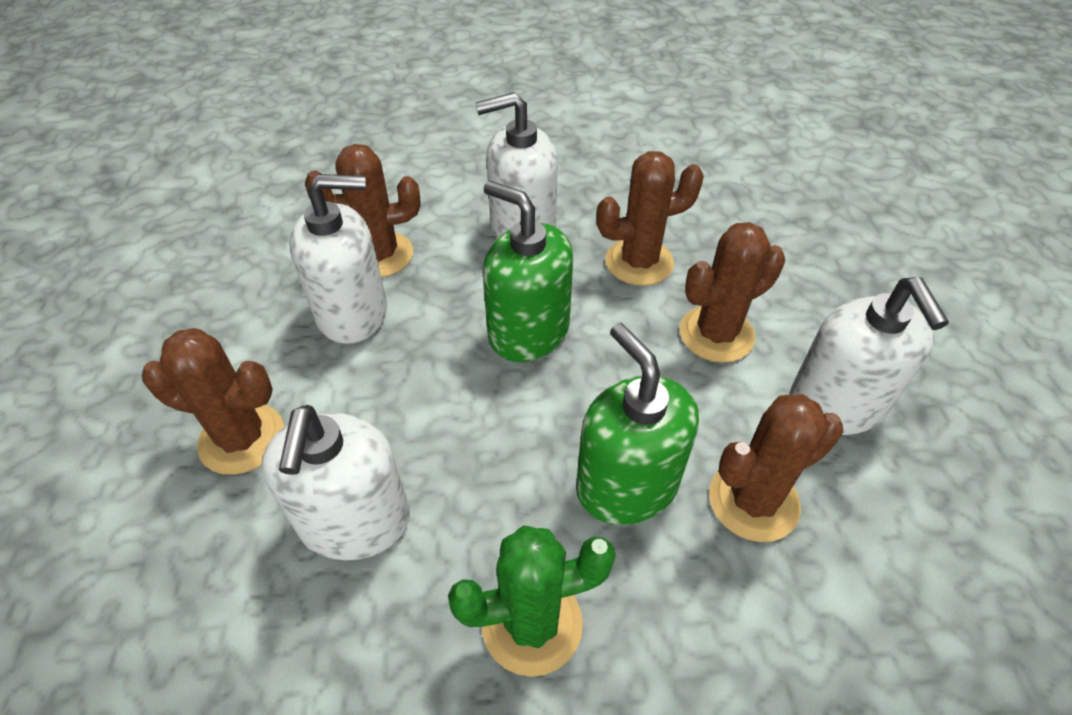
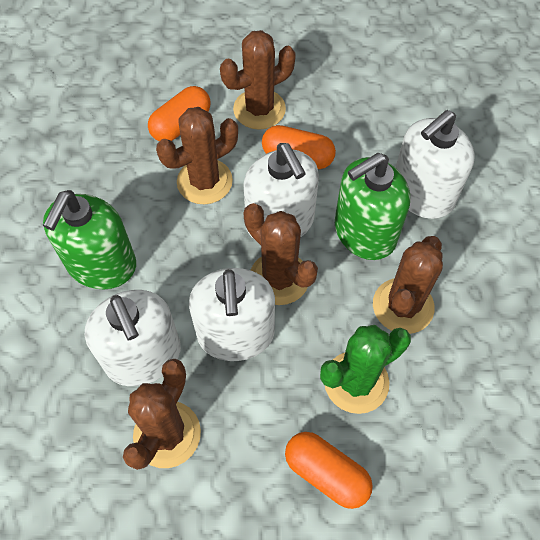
orange capsule: 0 -> 3

